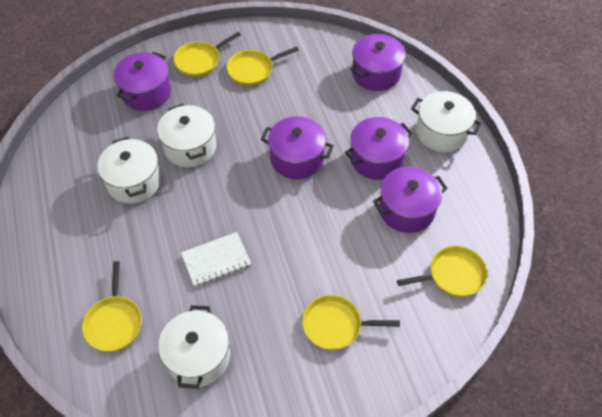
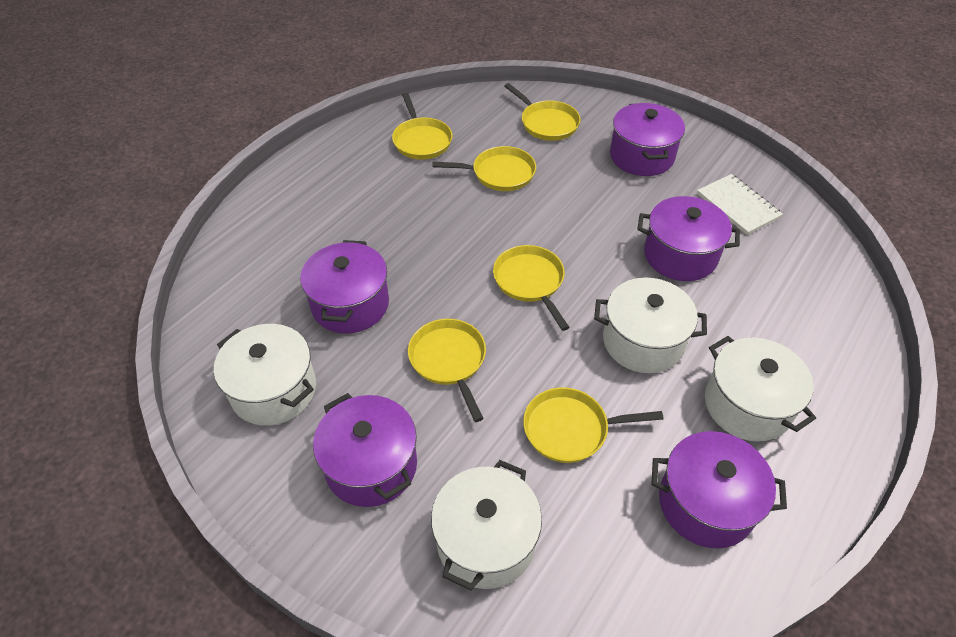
yellow pan: 5 -> 6

